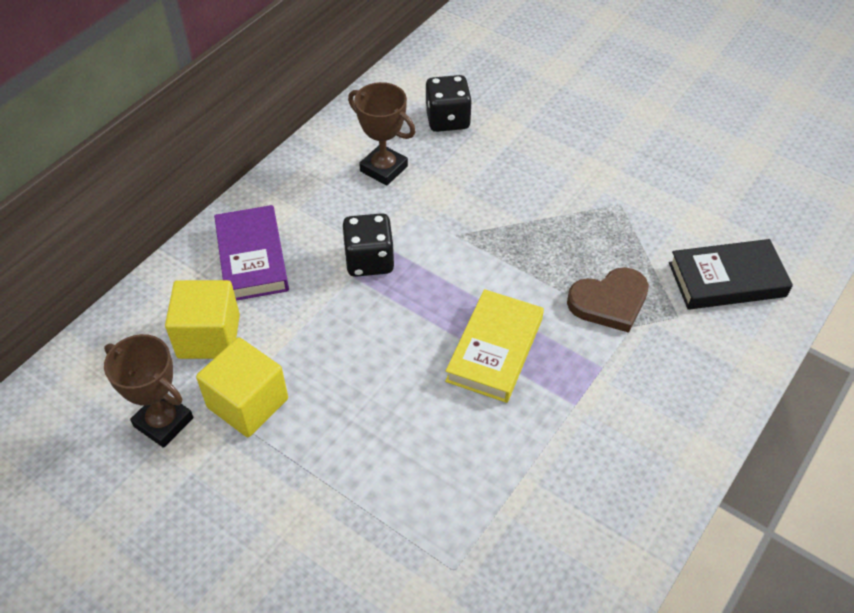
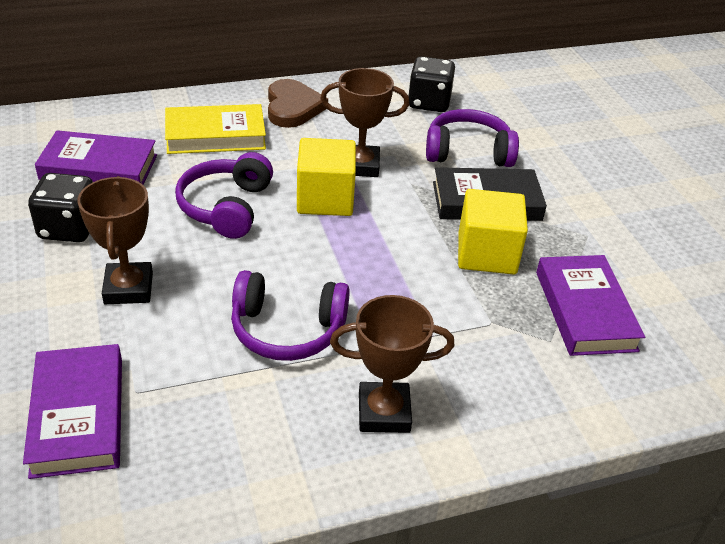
brown trophy: 2 -> 3
purple book: 1 -> 3
purple headphones: 0 -> 3

